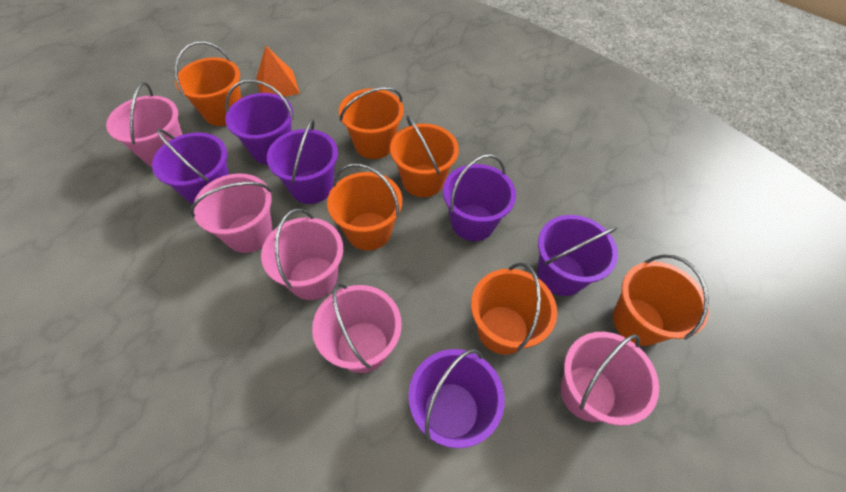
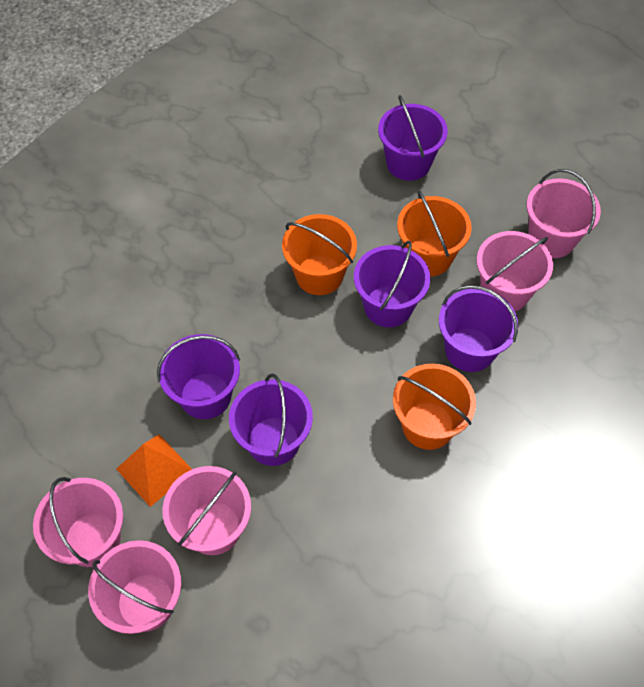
orange bucket: 6 -> 3
purple bucket: 6 -> 5

